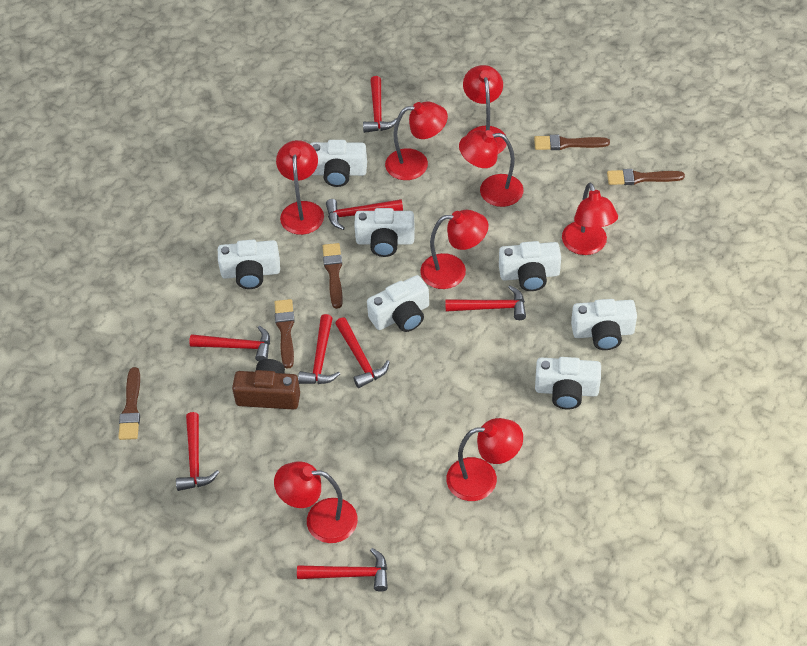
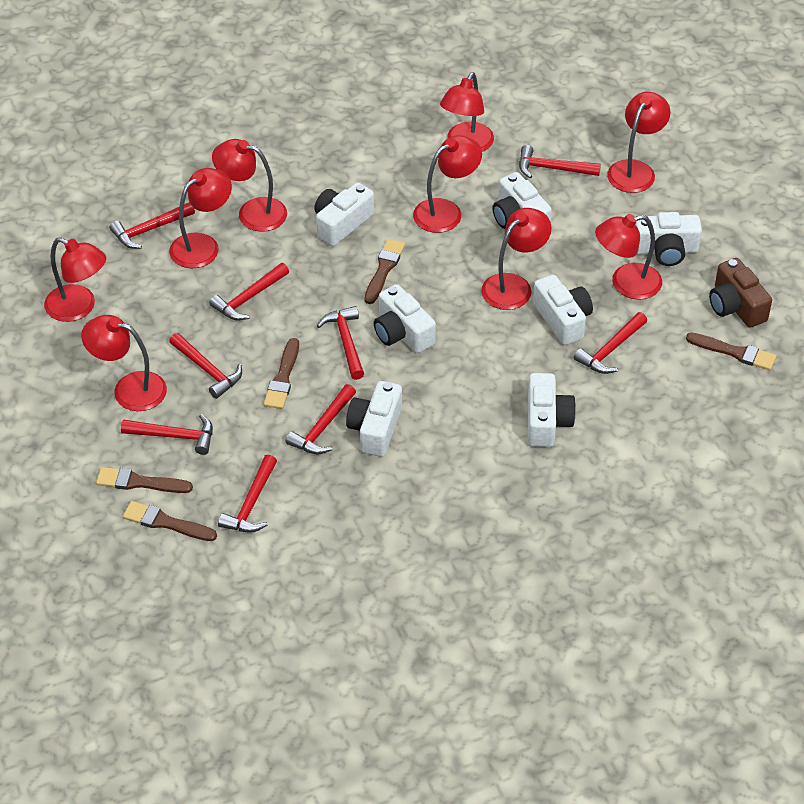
red hammer: 8 -> 9
red lamp: 8 -> 9

